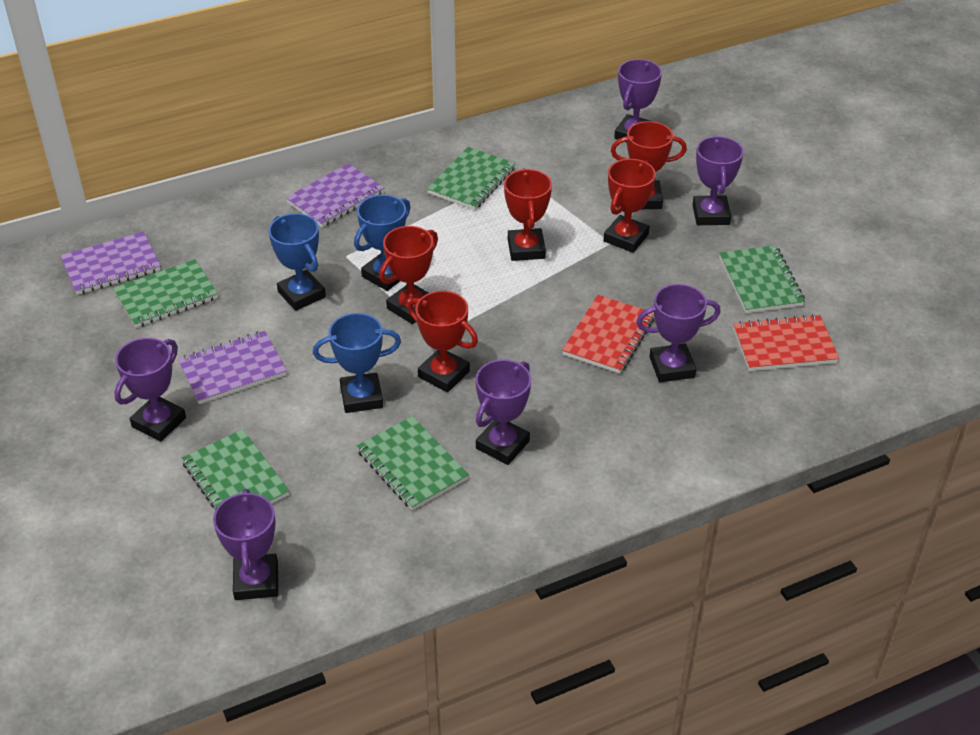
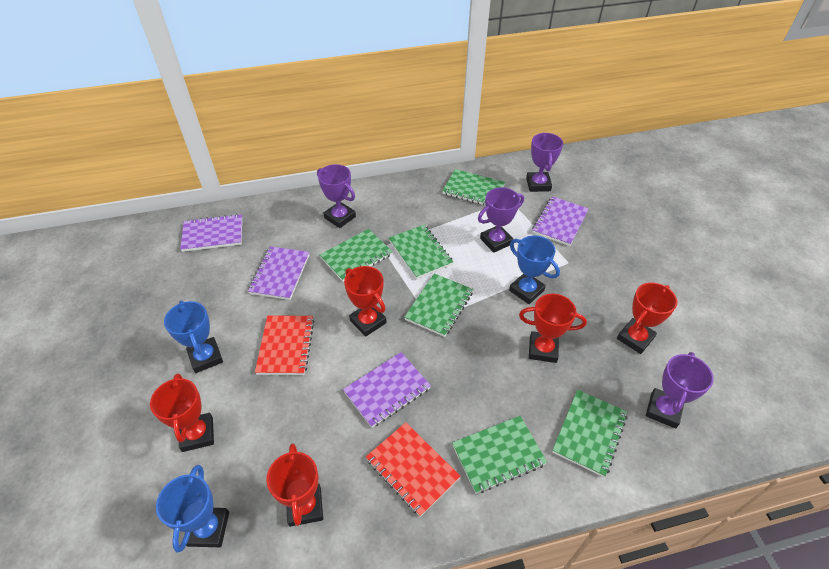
green notebook: 5 -> 6
purple notebook: 3 -> 4
purple trophy: 6 -> 4

